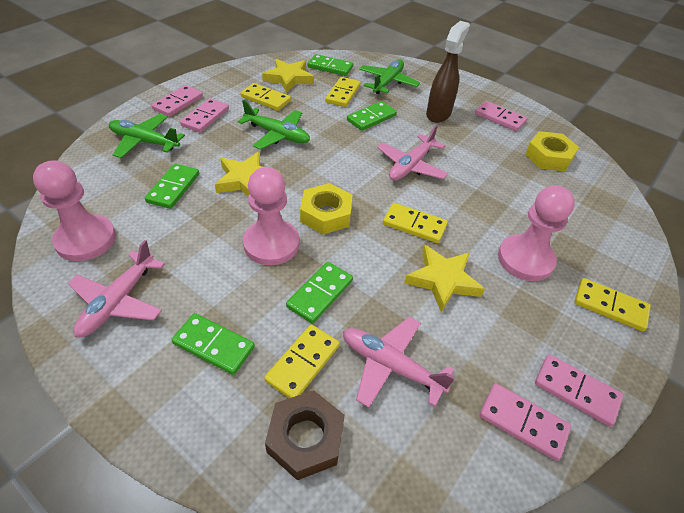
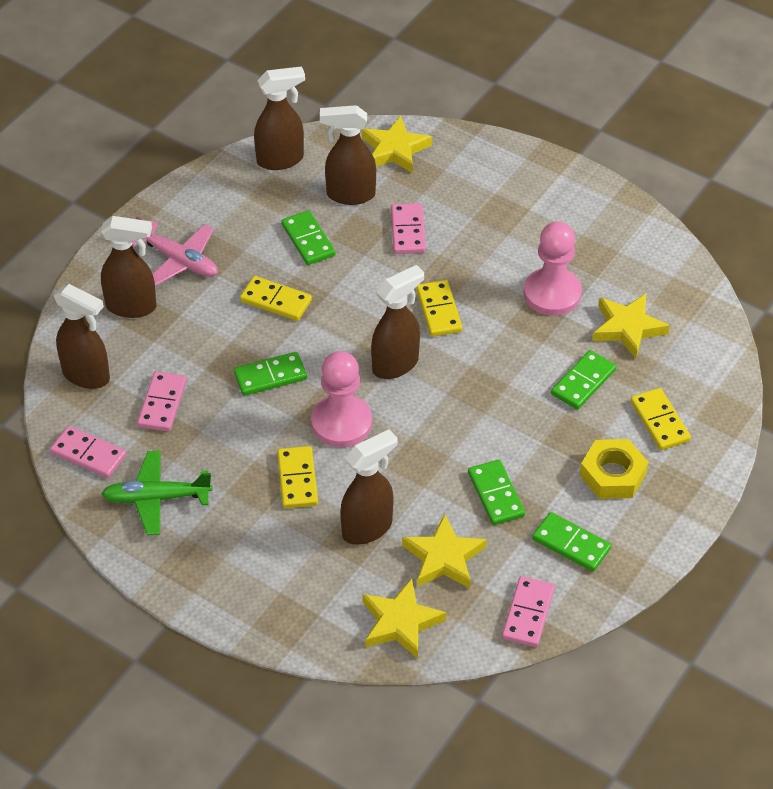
brown nut: 1 -> 0
brown spray bottle: 1 -> 6
green plane: 3 -> 1
pink domino: 5 -> 4
pink pawn: 3 -> 2
pink plane: 3 -> 1
yellow domino: 5 -> 4
yellow nut: 2 -> 1
yellow star: 3 -> 4

